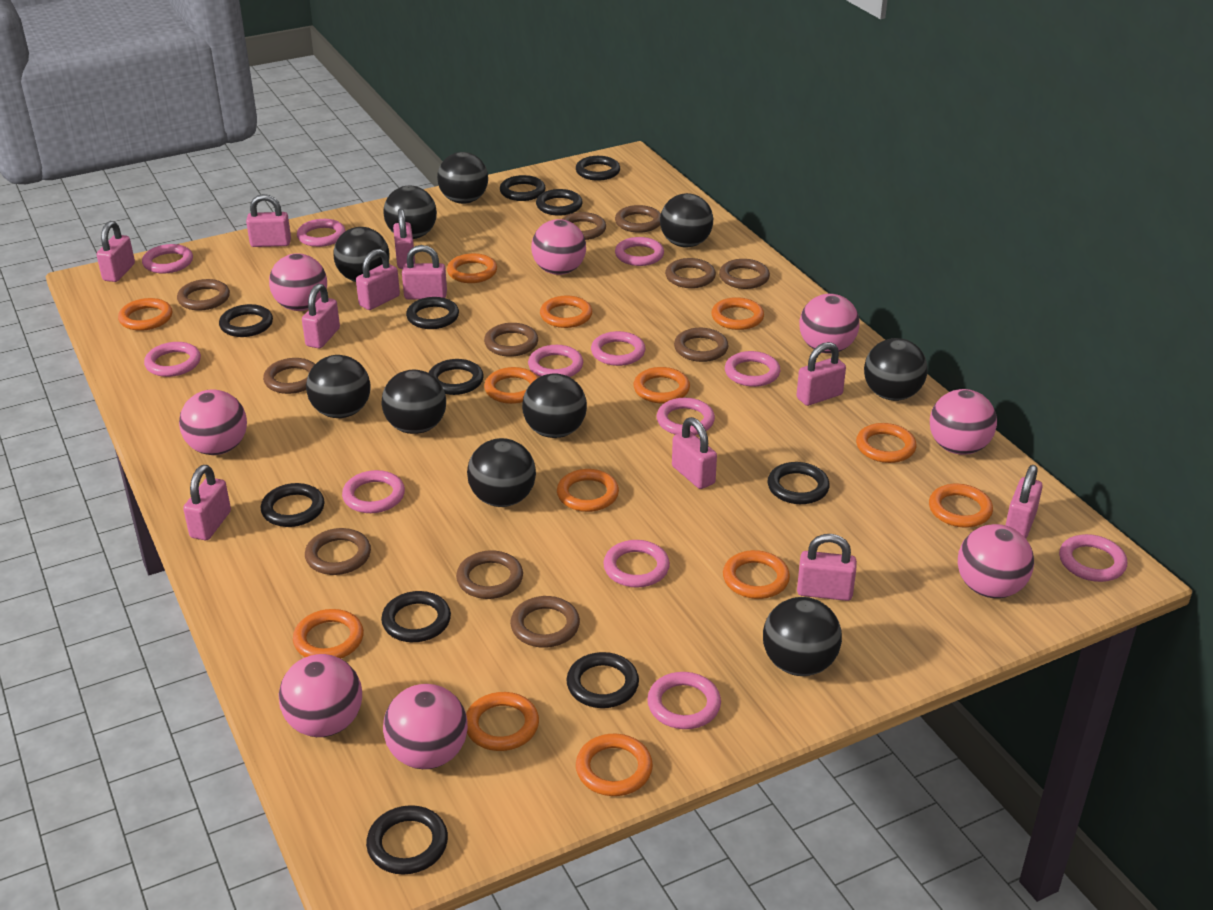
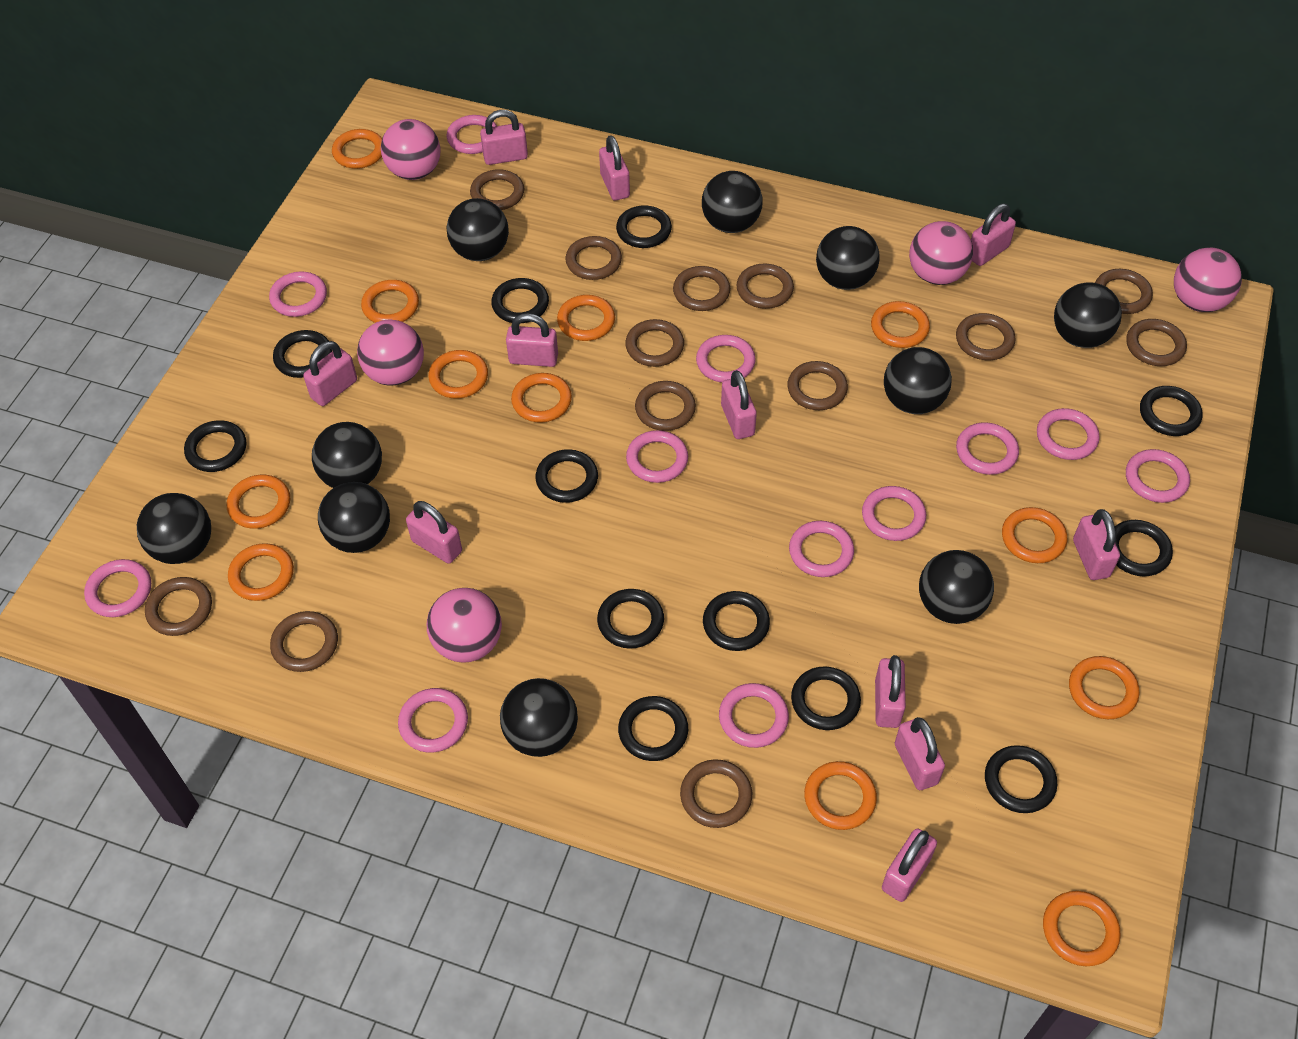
black ring: 11 -> 12
brown ring: 11 -> 13
orange ring: 13 -> 12
pink ball: 8 -> 5

